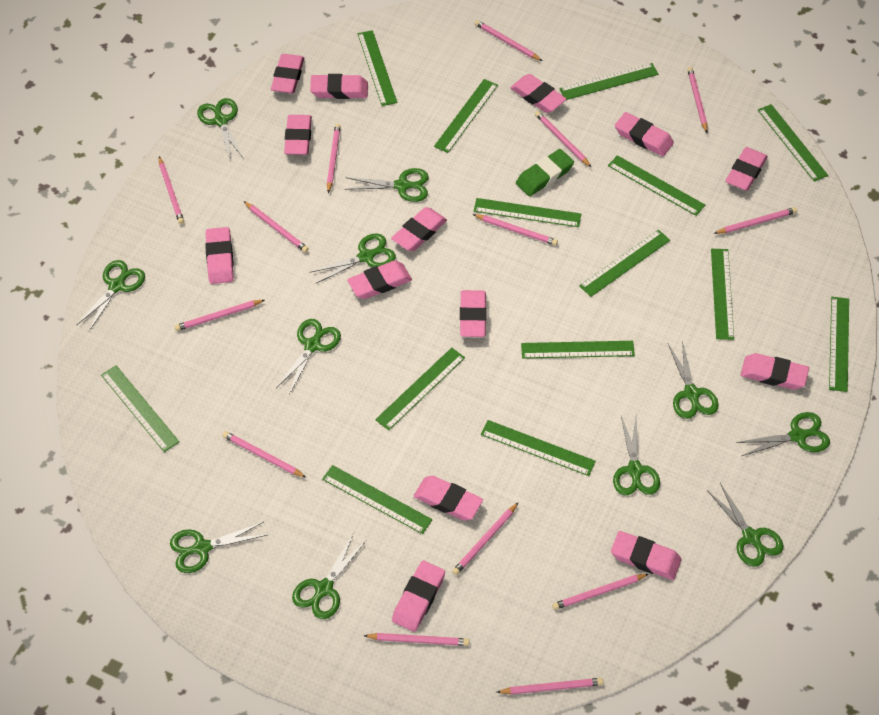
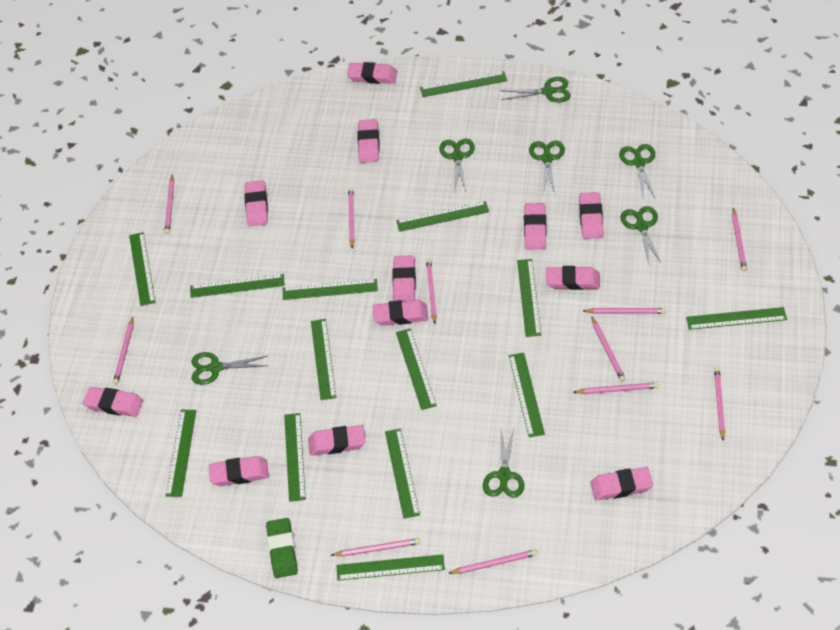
green scissors: 11 -> 7
pink eraser: 14 -> 12
pink pencil: 14 -> 11

